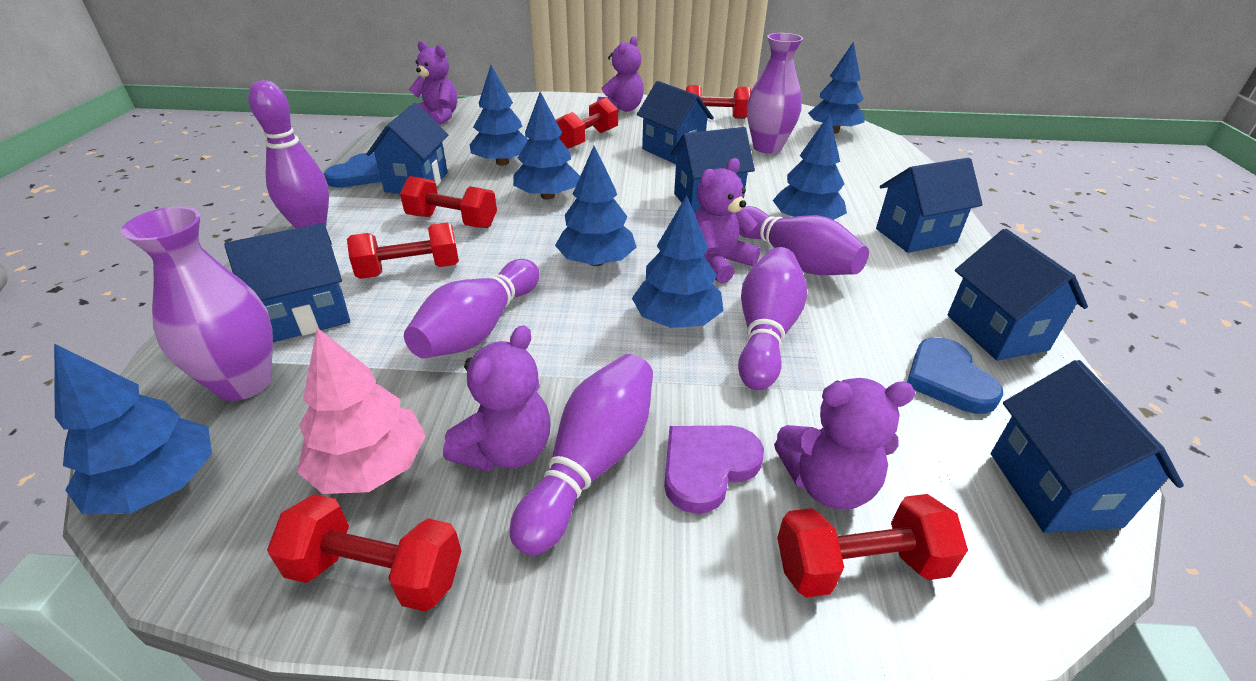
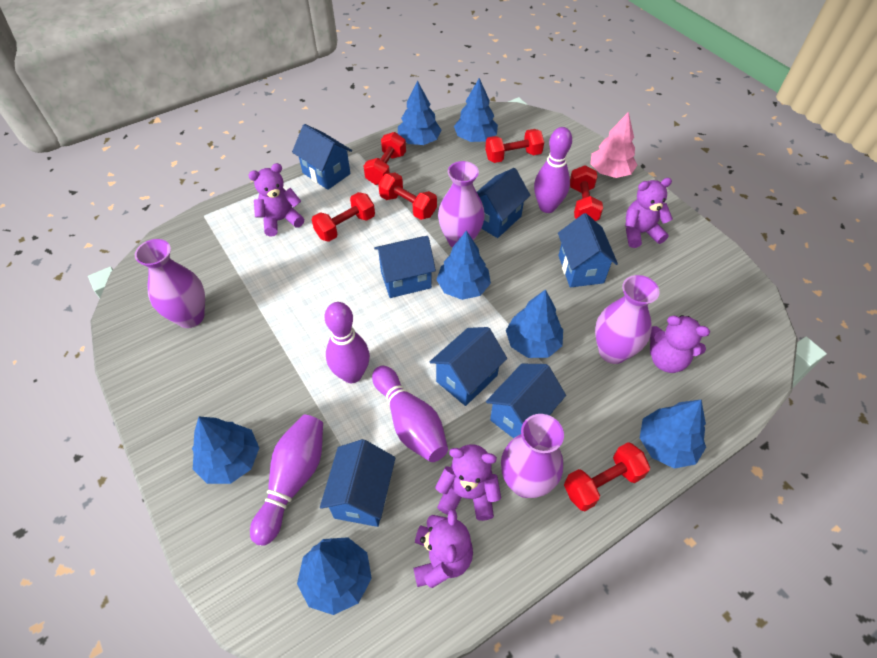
blue heart: 2 -> 0
purple bowling pin: 5 -> 4
purple heart: 1 -> 0
purple vase: 2 -> 4

